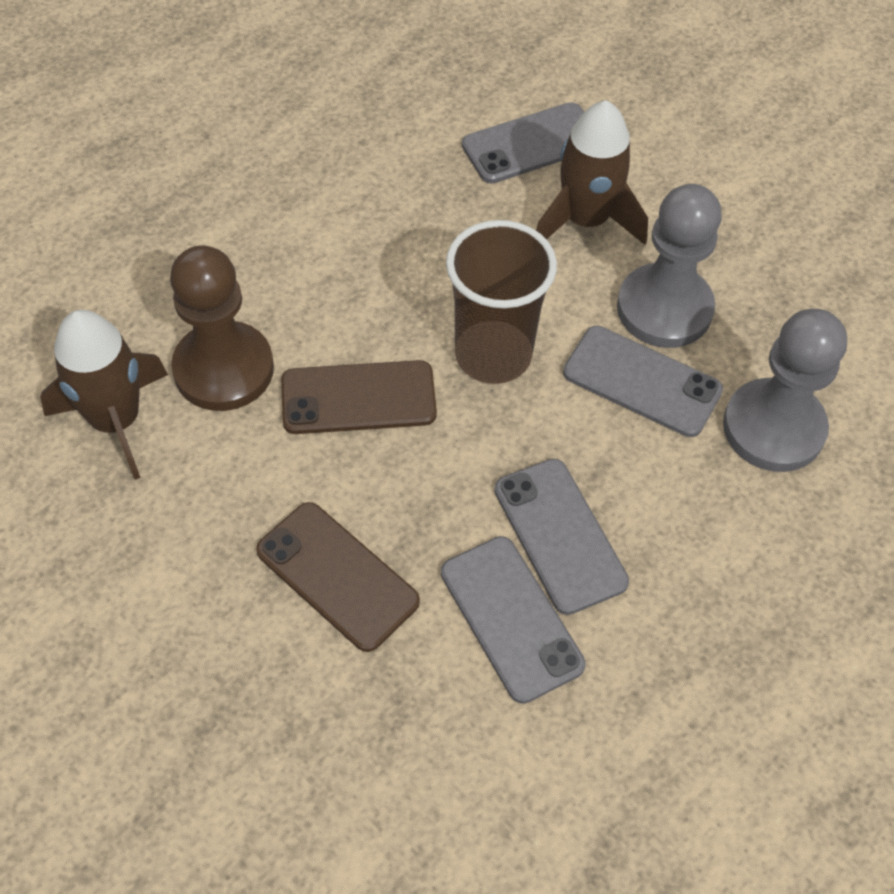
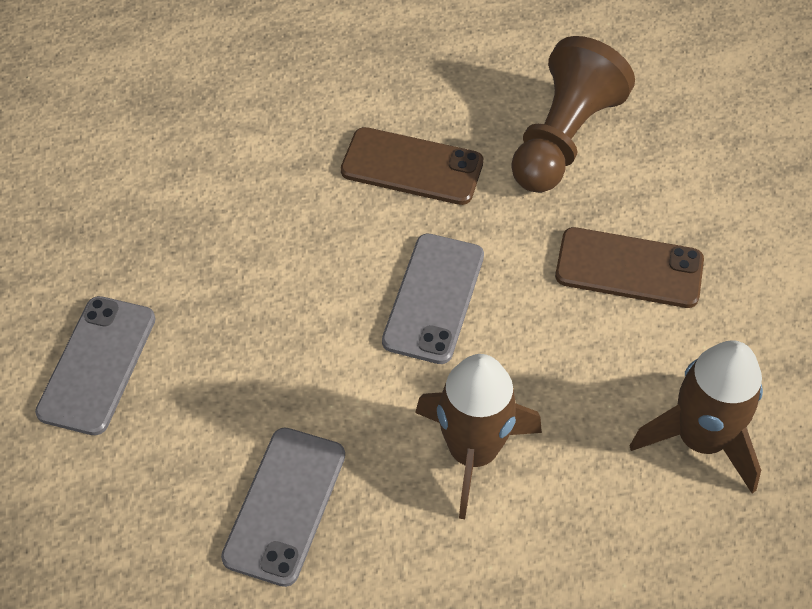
brown cup: 1 -> 0
grey pawn: 2 -> 0
grey phone: 4 -> 3

